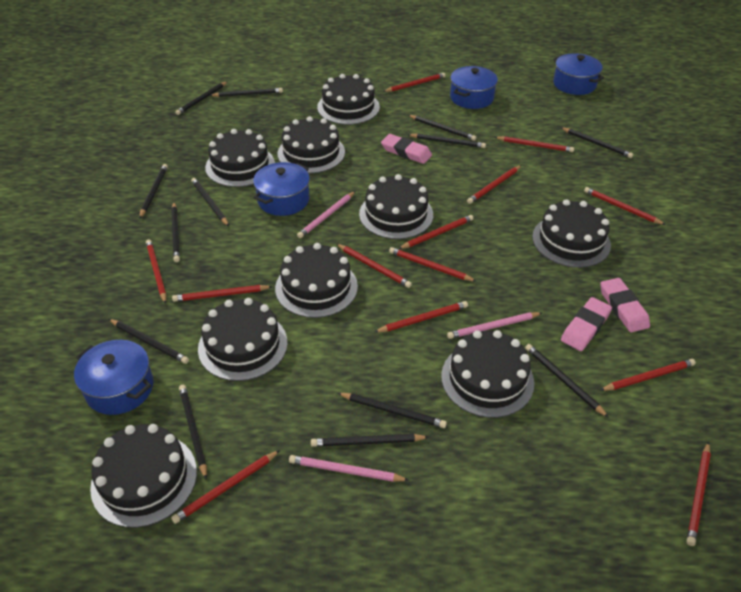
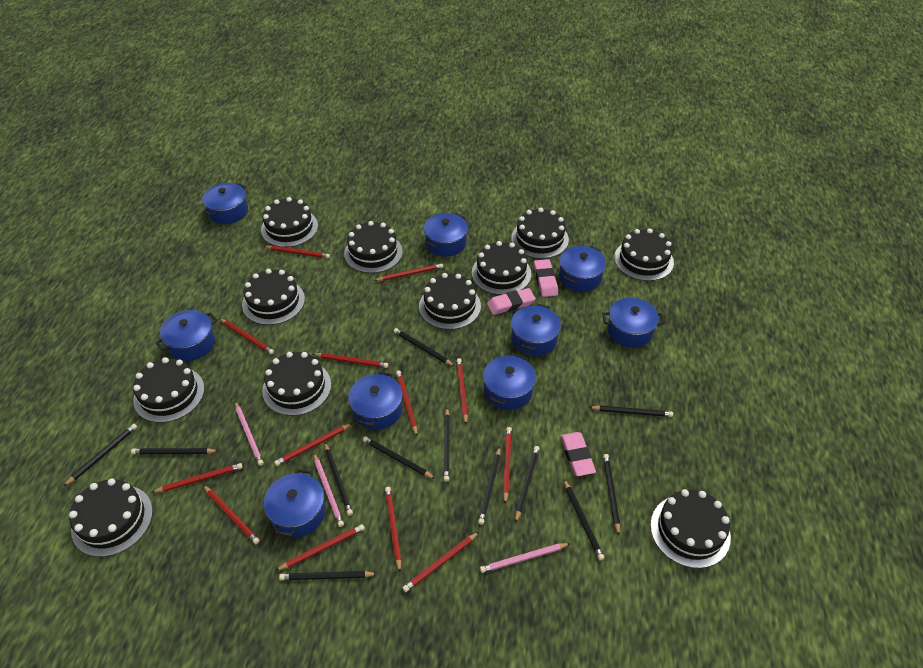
black cake: 9 -> 11
black pencil: 13 -> 12
blue pot: 4 -> 9

